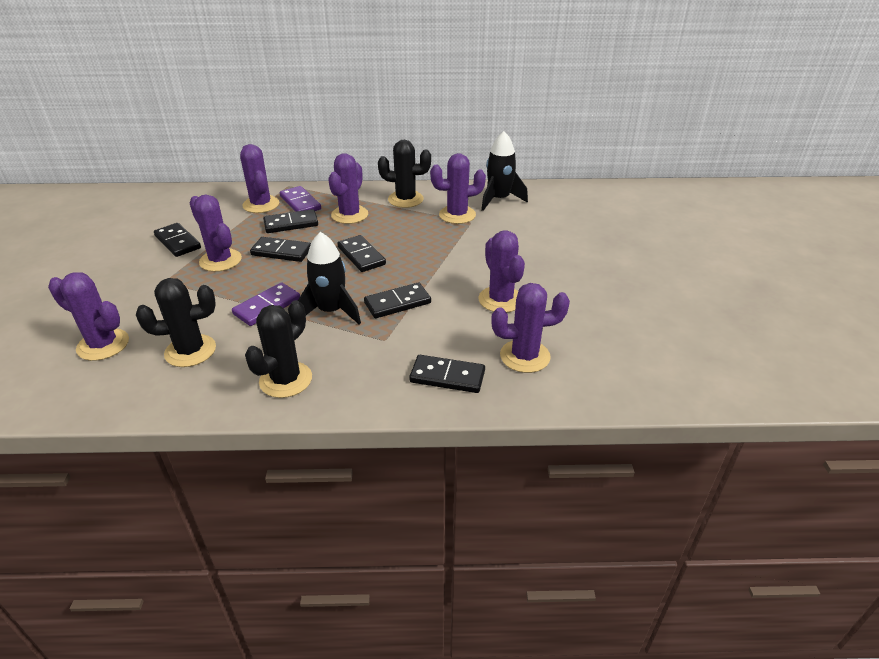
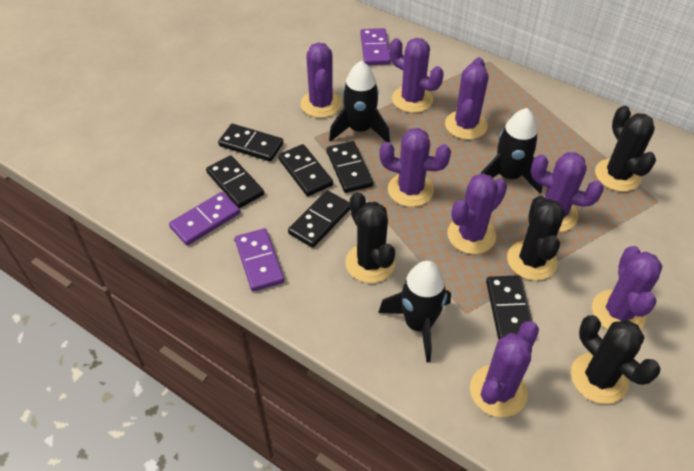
black cactus: 3 -> 4
black rocket: 2 -> 3
purple cactus: 7 -> 8
purple domino: 2 -> 3

